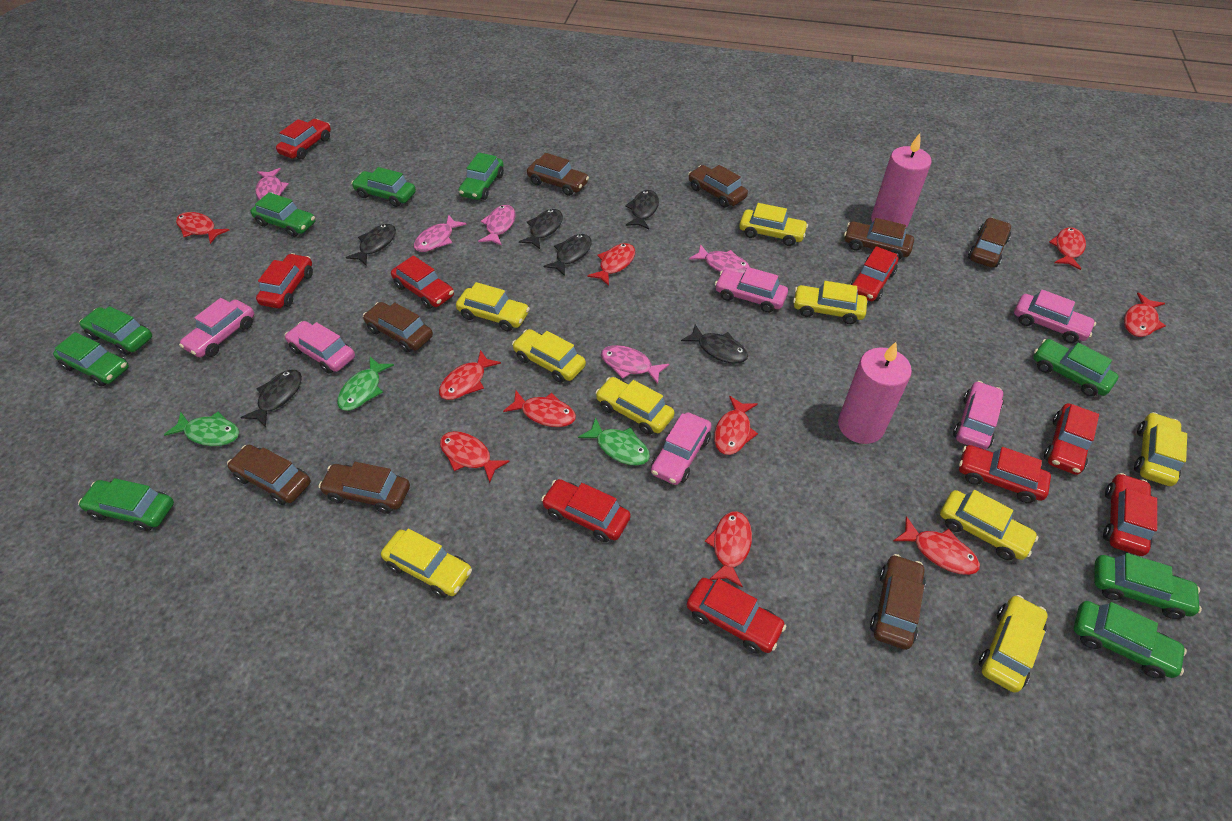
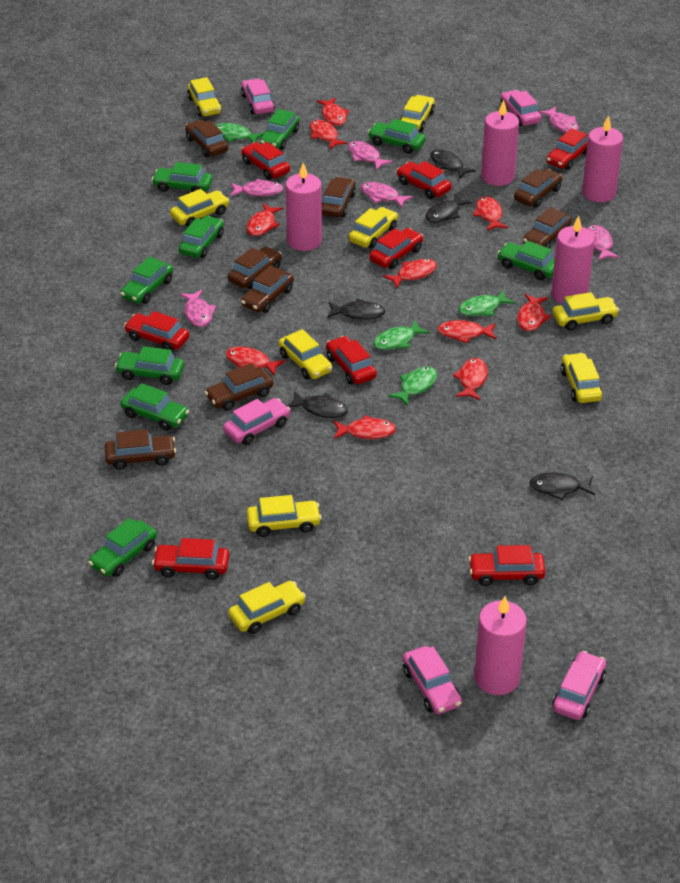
black fish: 6 -> 5
green fish: 3 -> 4
pink candle: 2 -> 5
pink car: 6 -> 5
pink fish: 5 -> 6
red car: 9 -> 8

